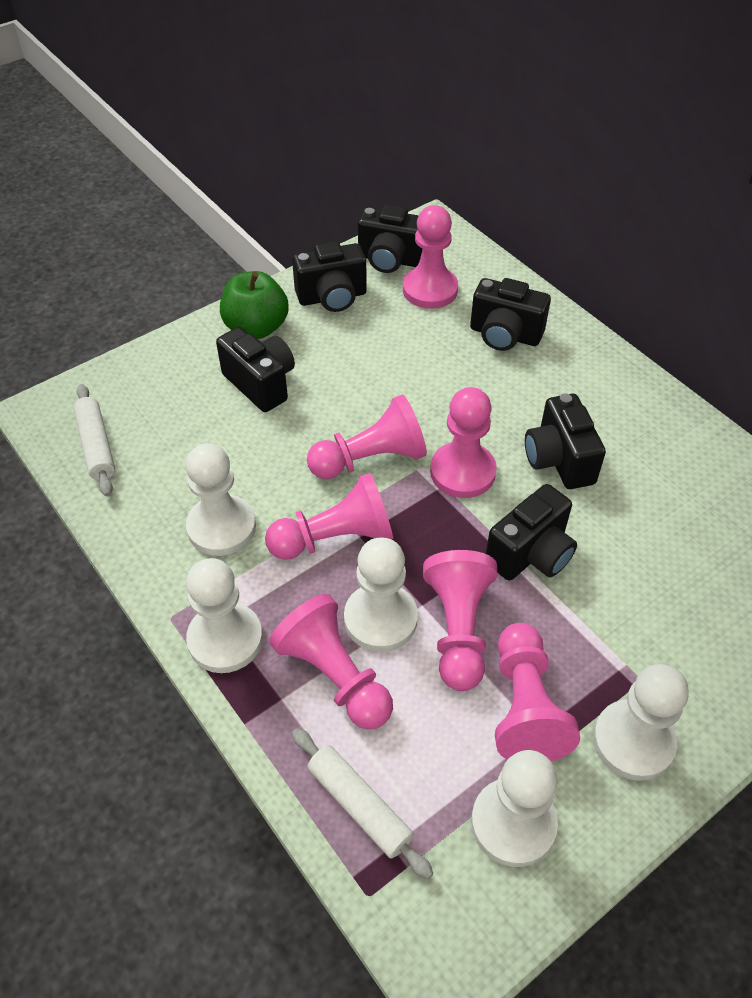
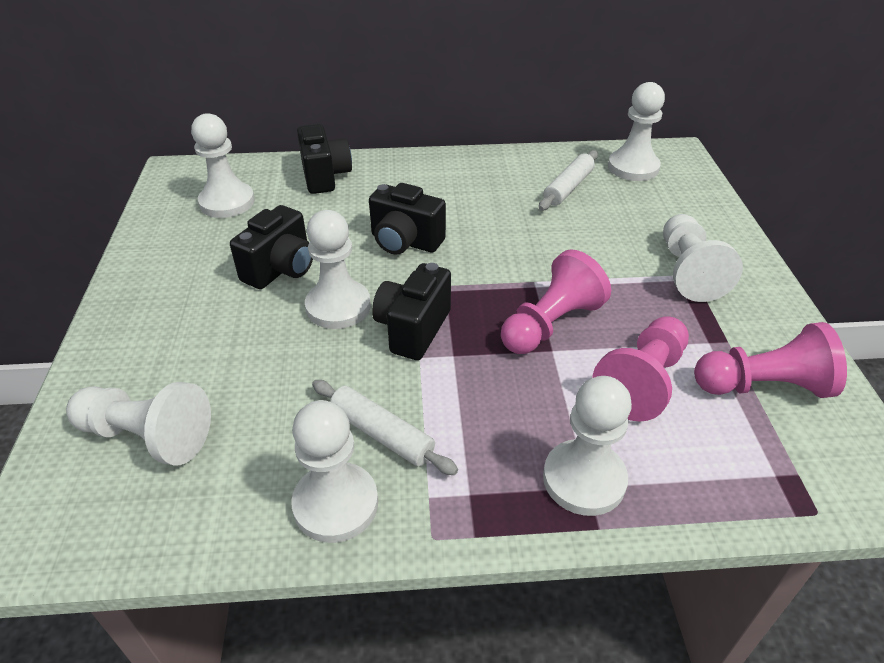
black camera: 6 -> 4
green apple: 1 -> 0
pink pawn: 7 -> 3
white pawn: 5 -> 7

